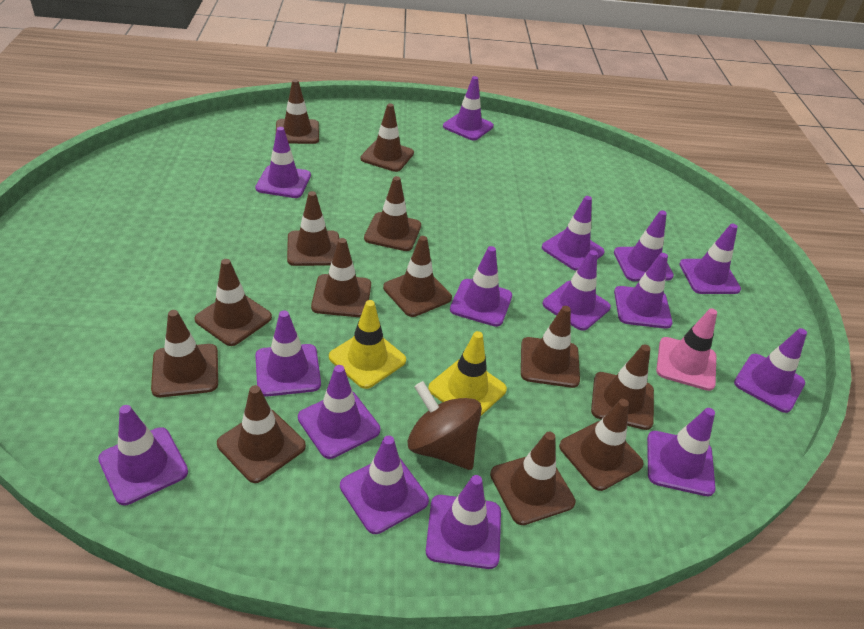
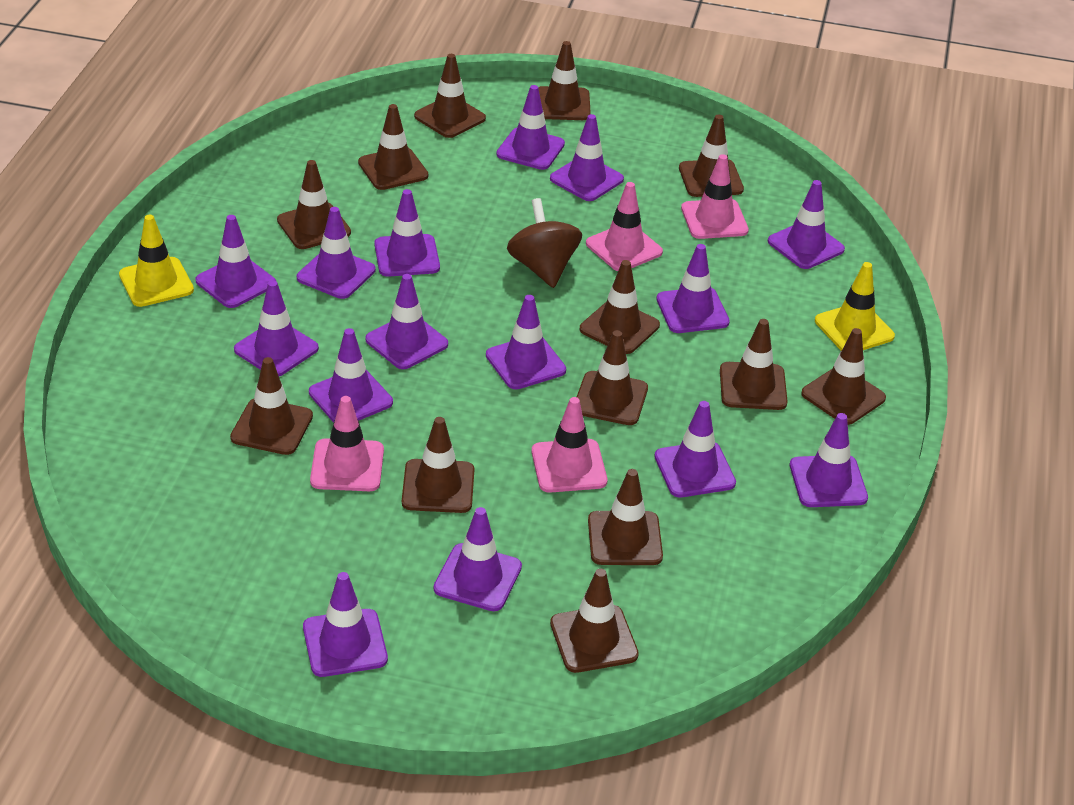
pink traffic cone: 1 -> 4

